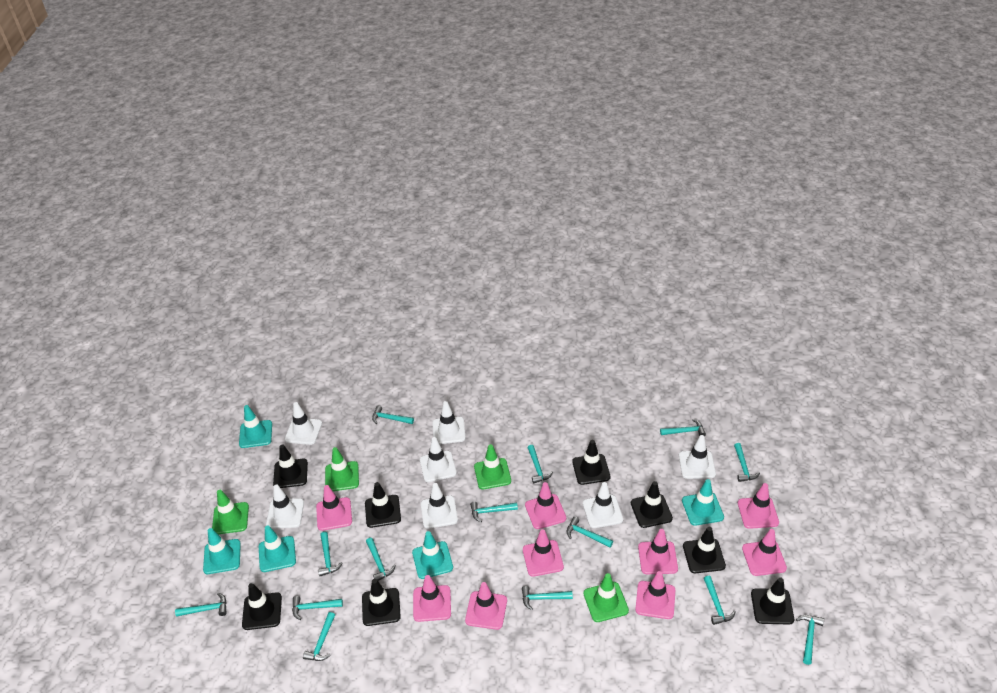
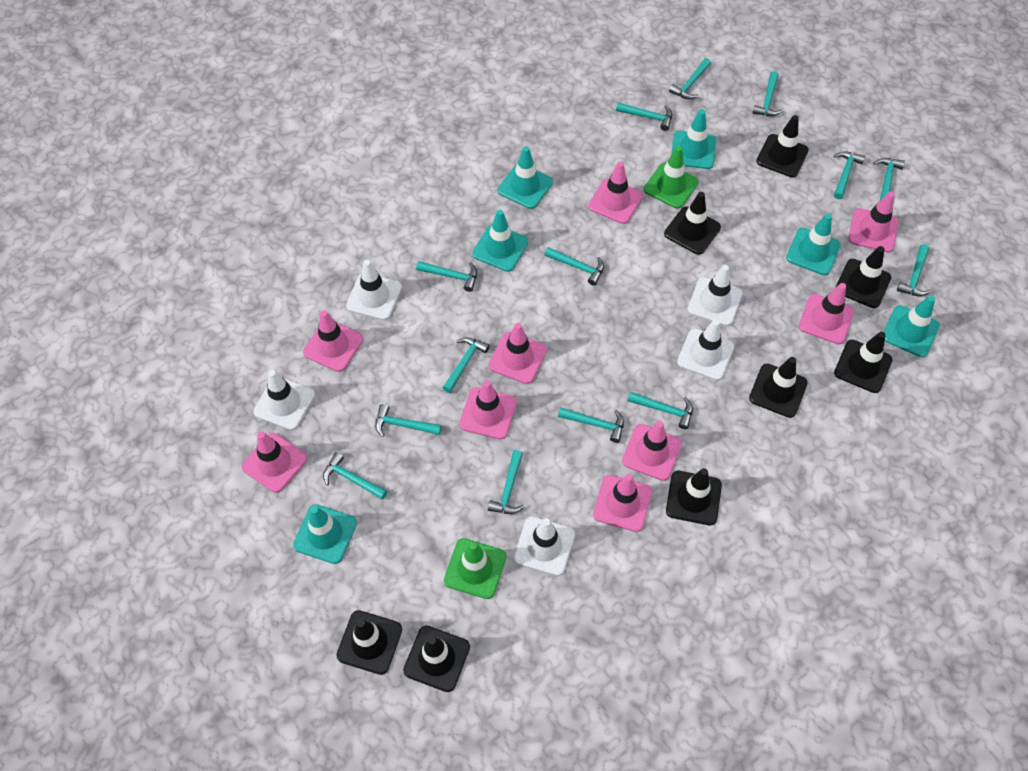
green traffic cone: 4 -> 2
turquoise traffic cone: 5 -> 6
white traffic cone: 7 -> 5

